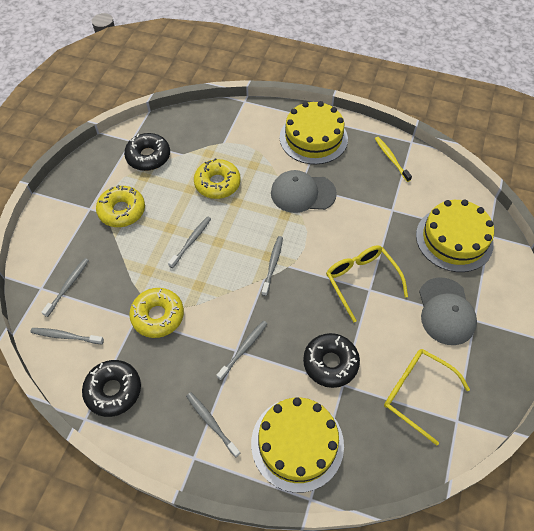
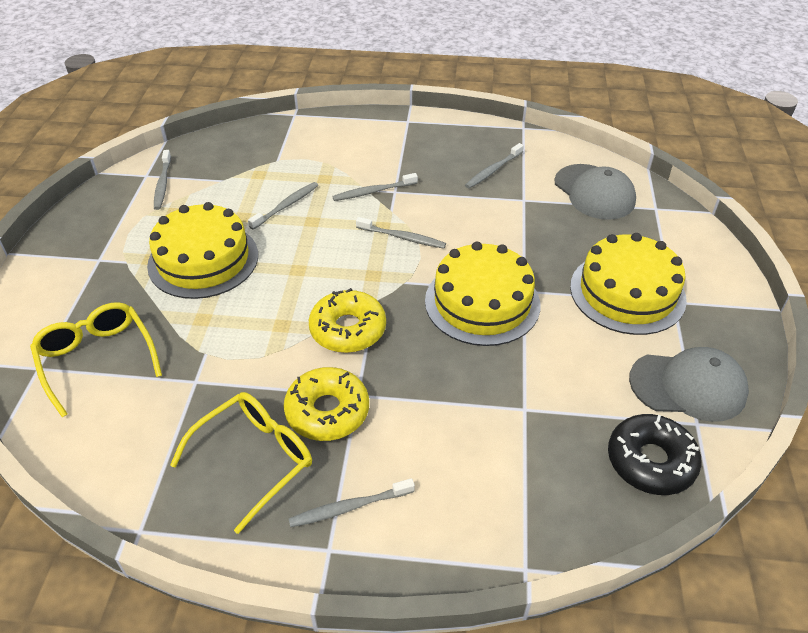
black donut: 3 -> 1
yellow donut: 3 -> 2
yellow toothbrush: 1 -> 0

